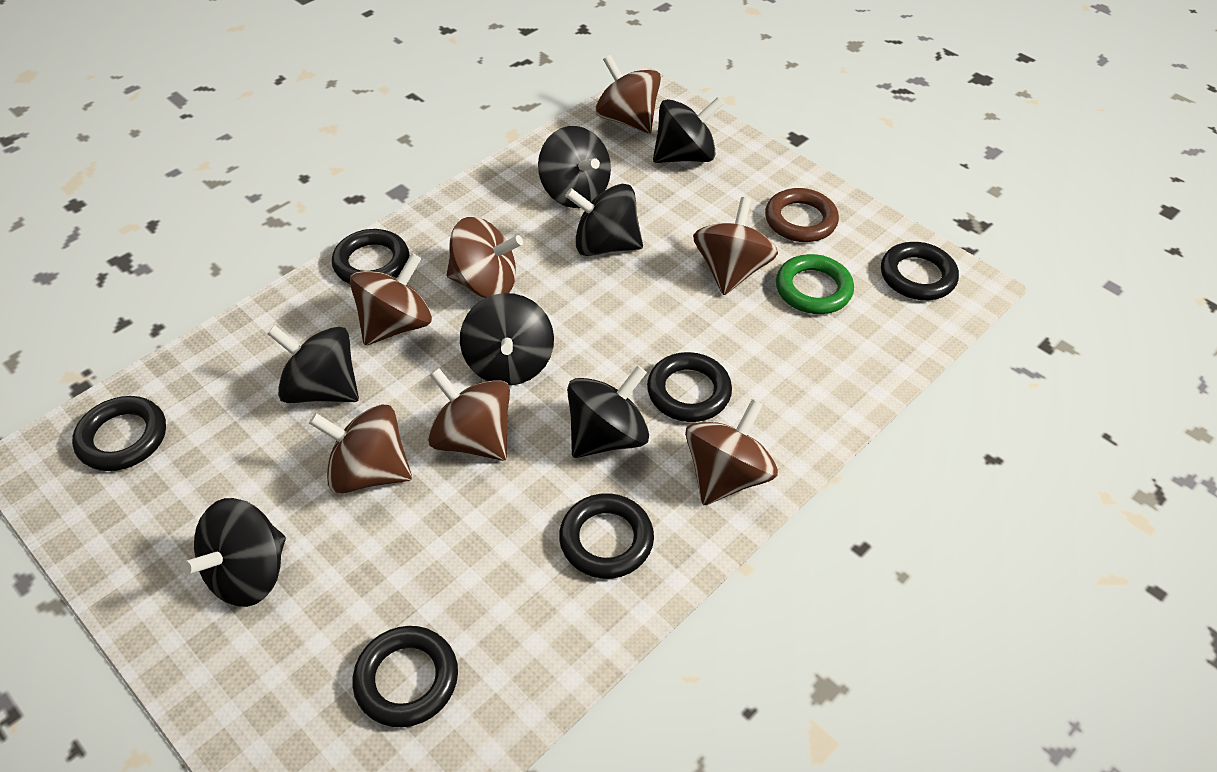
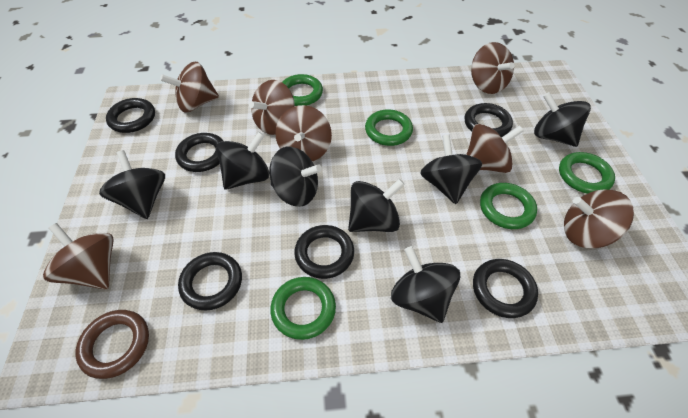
green ring: 1 -> 5

